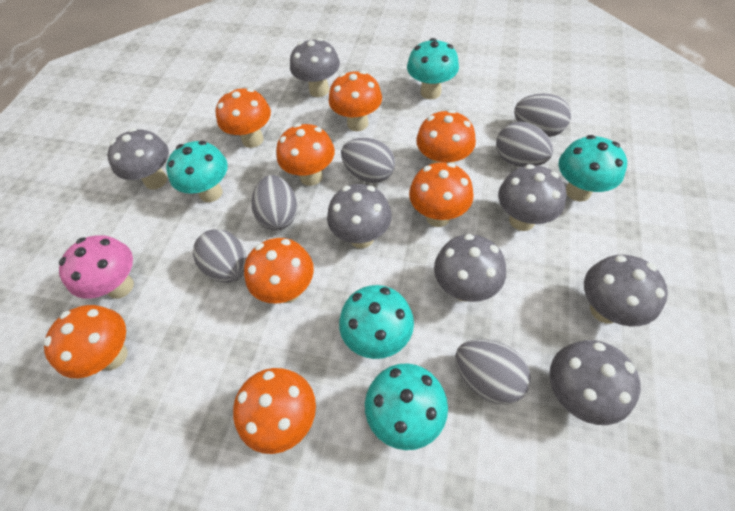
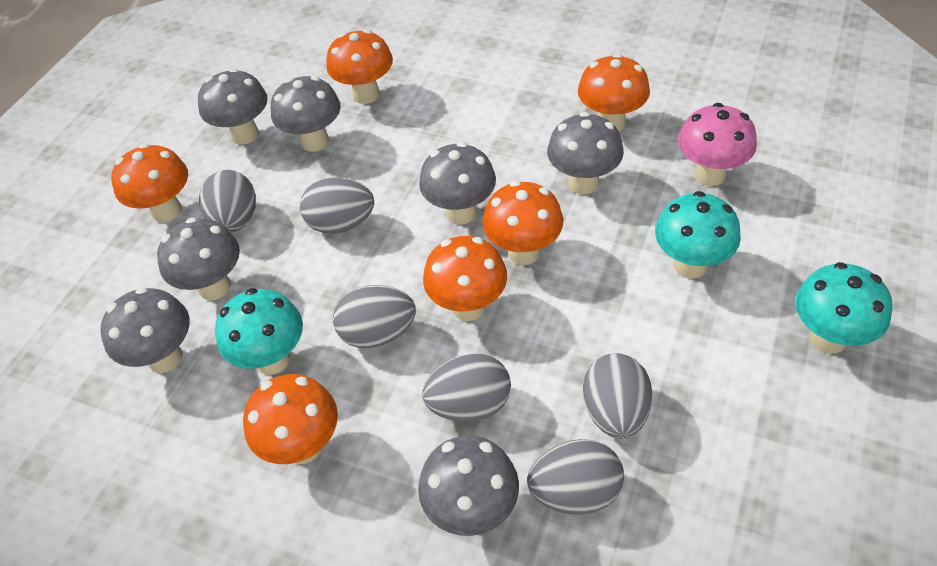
orange mushroom: 8 -> 6
turquoise mushroom: 5 -> 3

